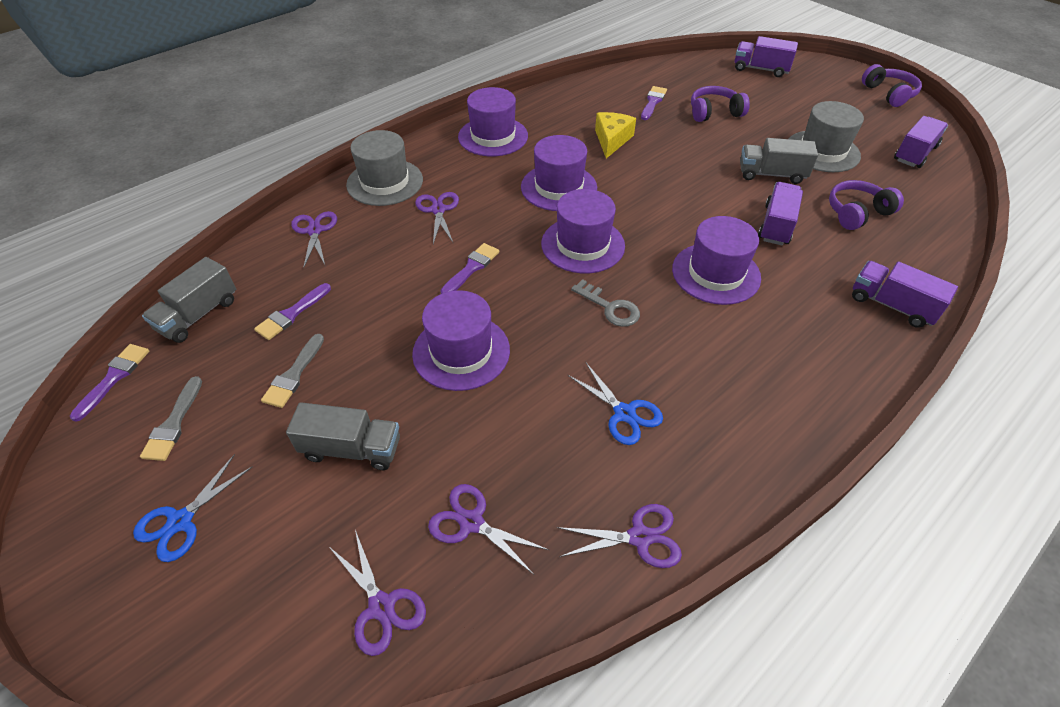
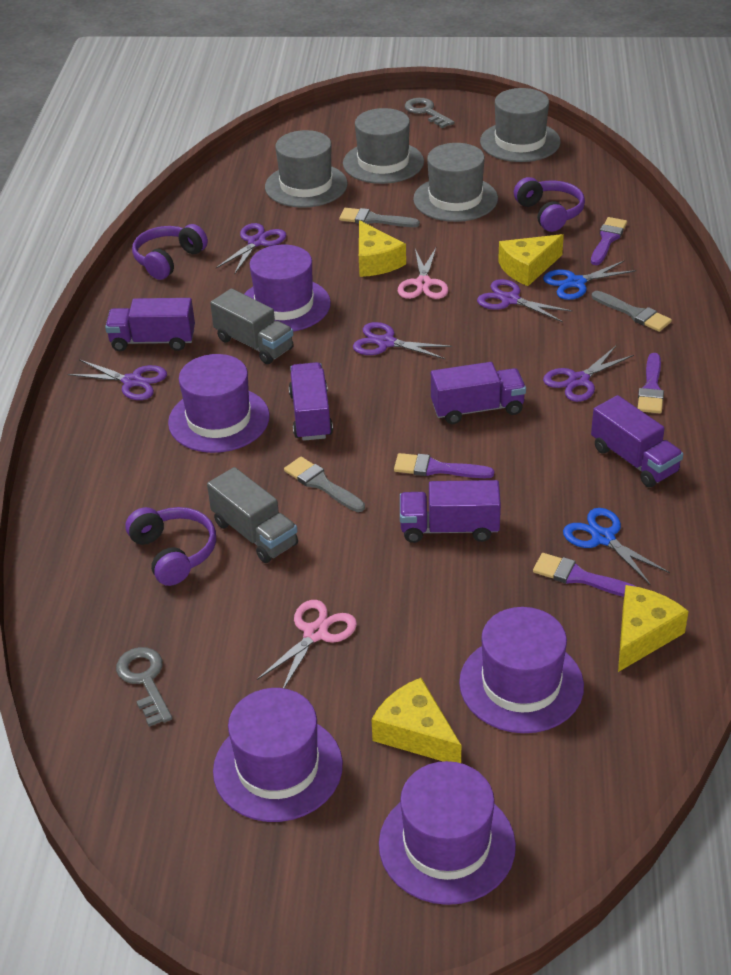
grey brush: 2 -> 3
grey hat: 2 -> 4
grey key: 1 -> 2
grey truck: 3 -> 2
pink scissors: 0 -> 2
purple truck: 4 -> 5
yellow cheese: 1 -> 4

